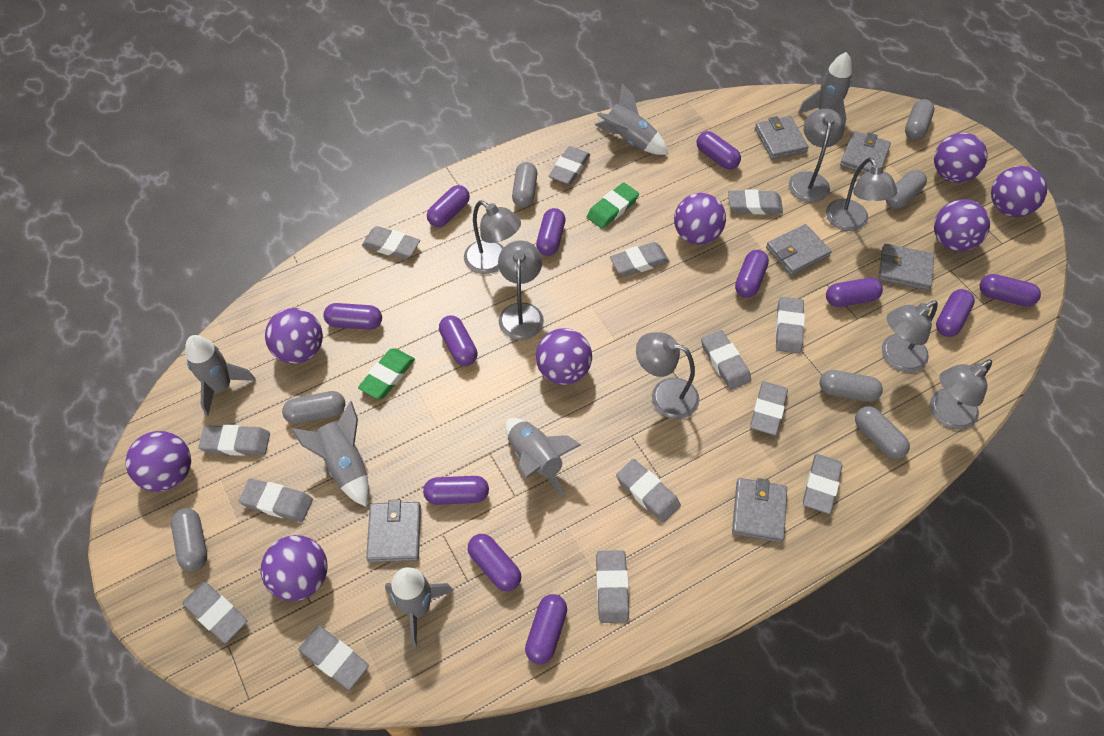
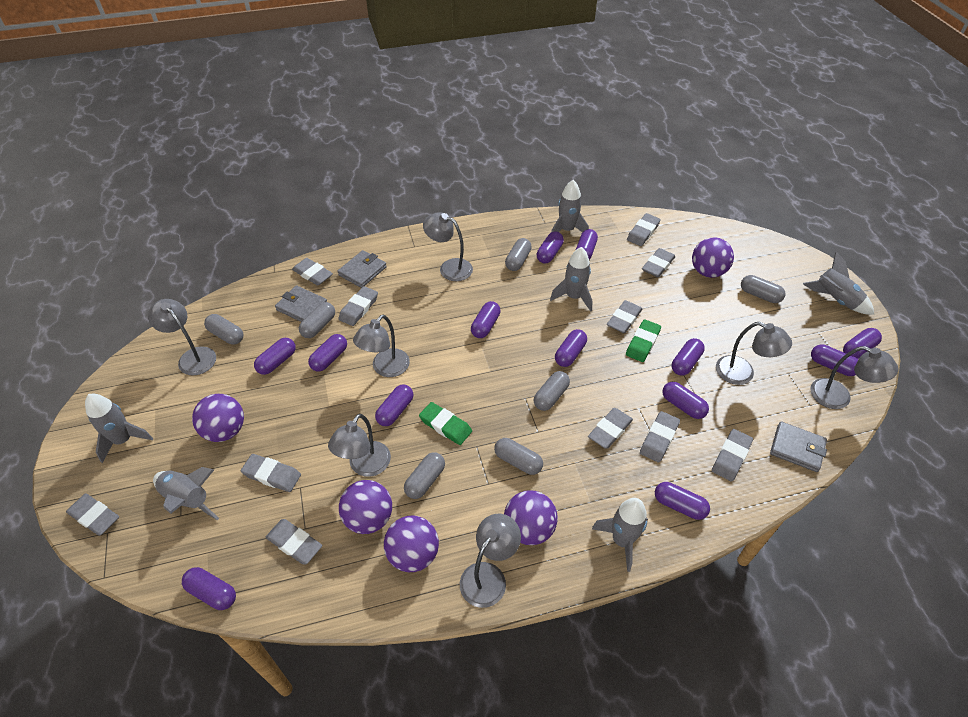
grey eraser: 14 -> 11
grey wallet: 6 -> 3
purple ball: 8 -> 5
purple capsule: 12 -> 13

